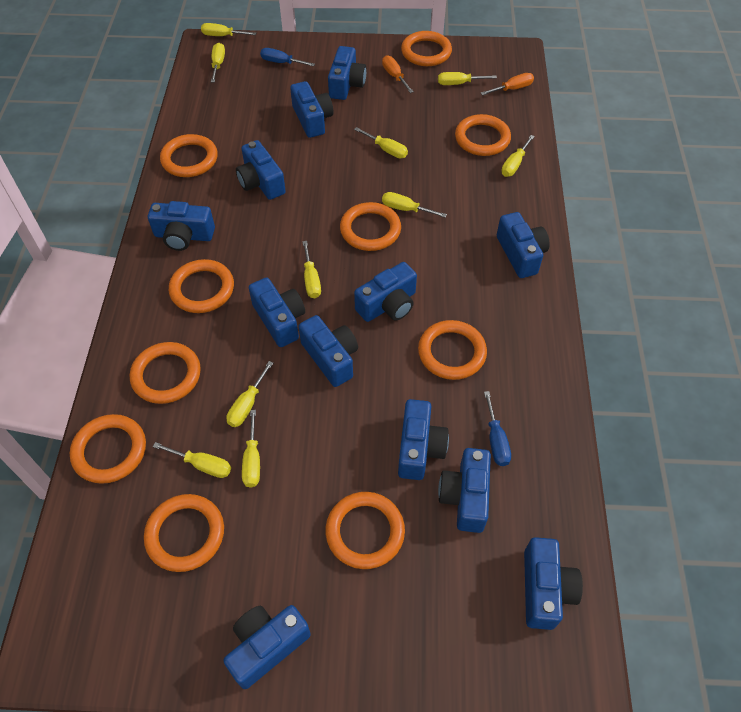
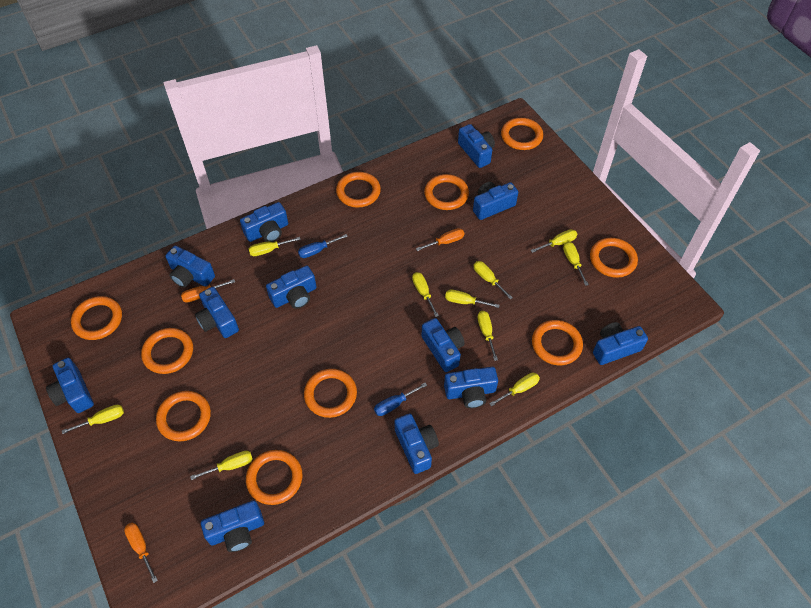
orange screwdriver: 2 -> 3

